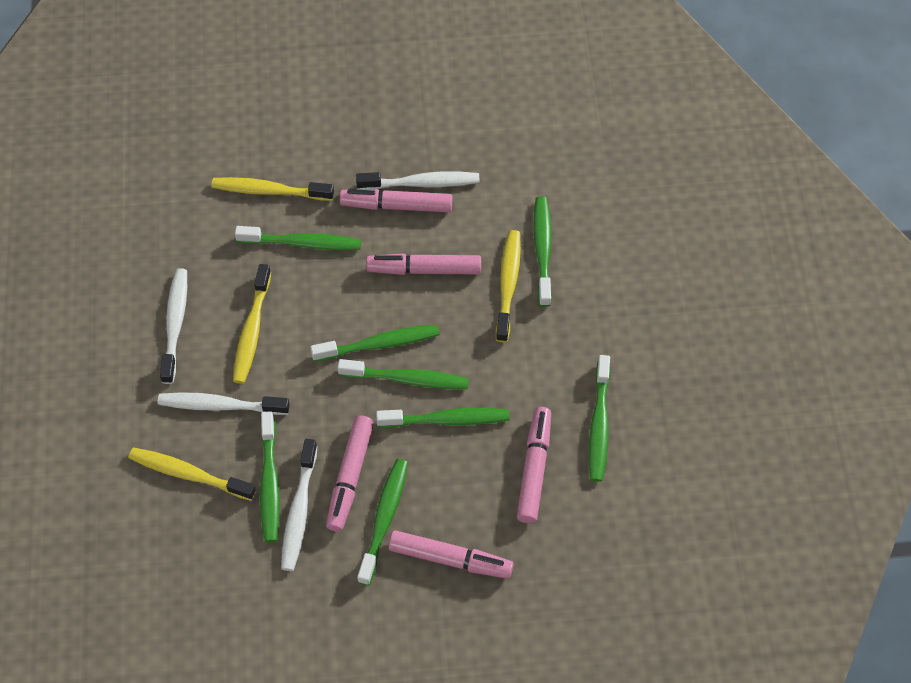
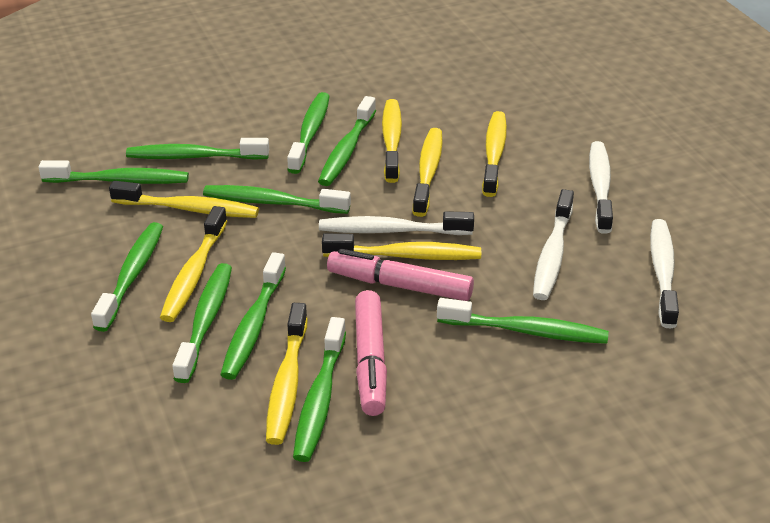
green toothbrush: 8 -> 10
pink marker: 5 -> 2
yellow toothbrush: 4 -> 7

